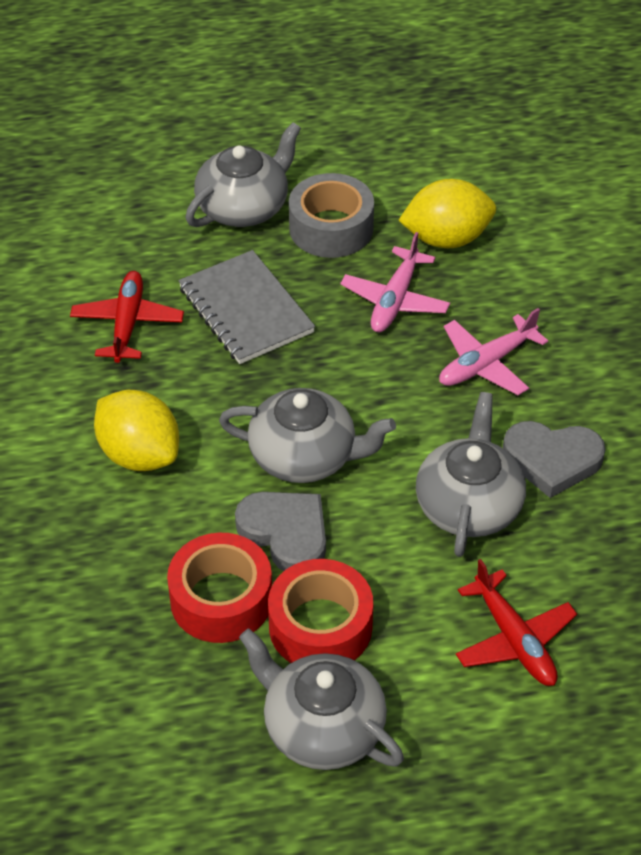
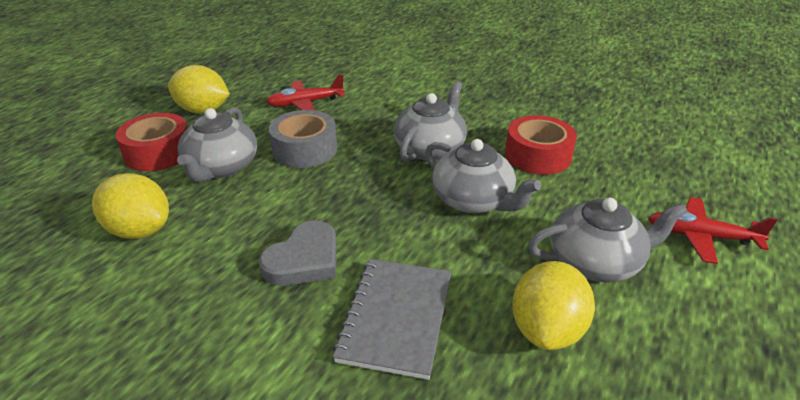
grey heart: 2 -> 1
pink plane: 2 -> 0
yellow lemon: 2 -> 3

